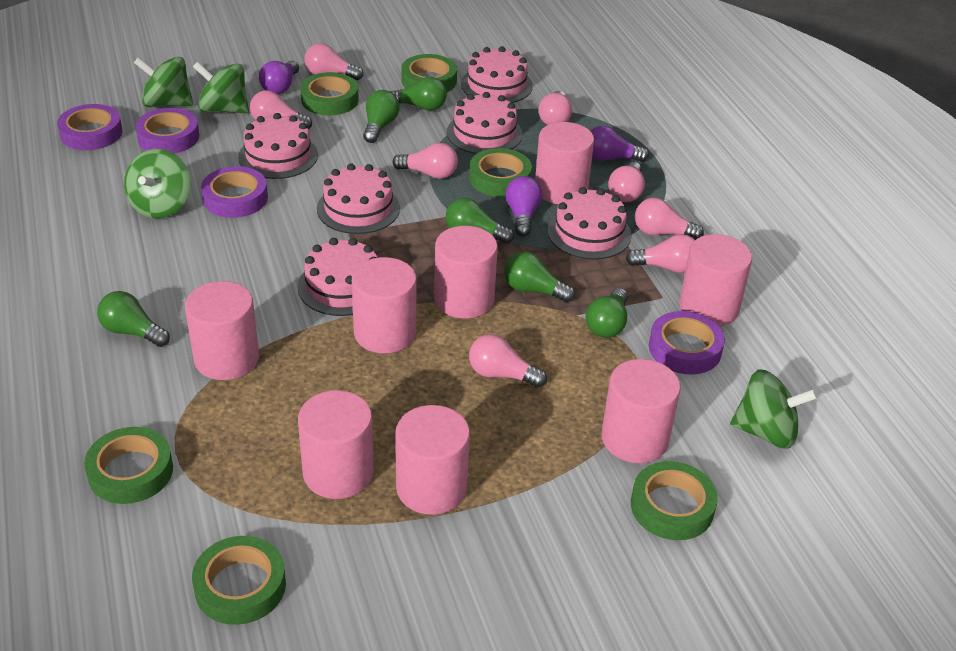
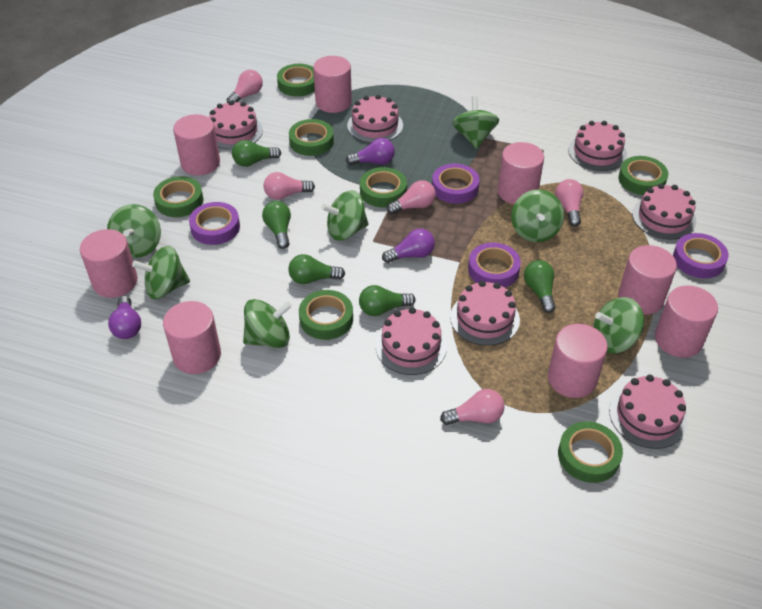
green light bulb: 6 -> 5
green spinning top: 4 -> 7
green tape: 6 -> 7
pink cake: 6 -> 7
pink light bulb: 8 -> 5

